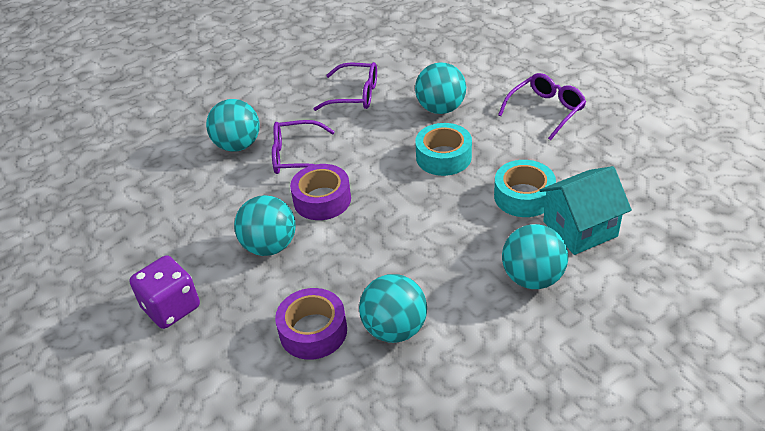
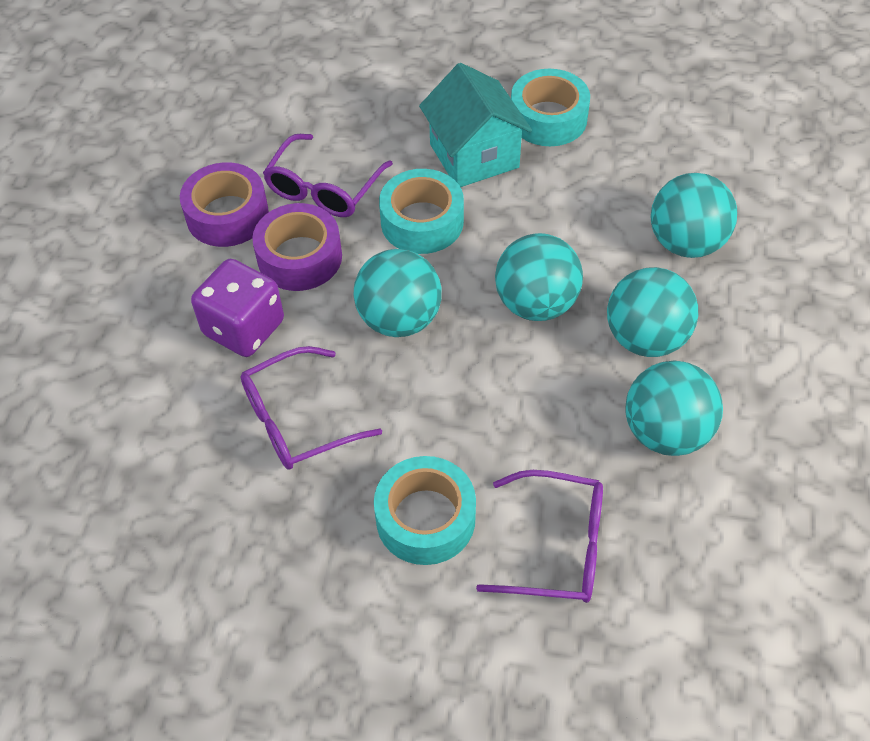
turquoise tape: 2 -> 3

